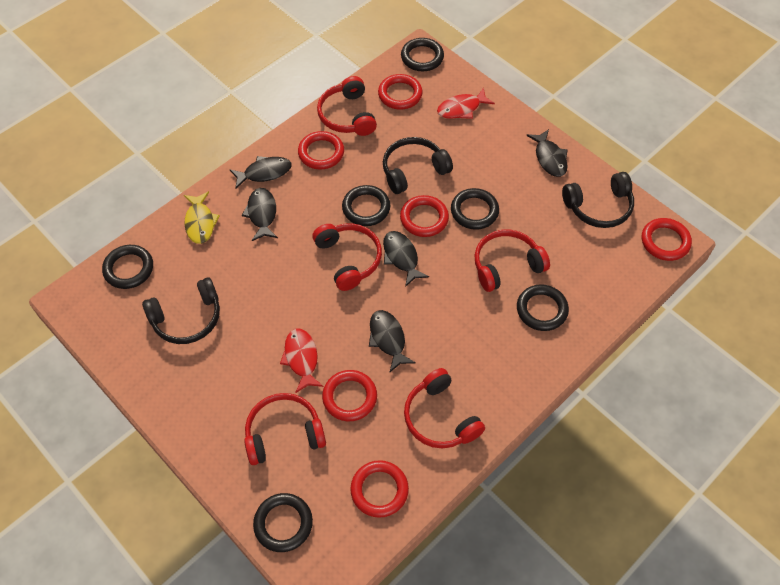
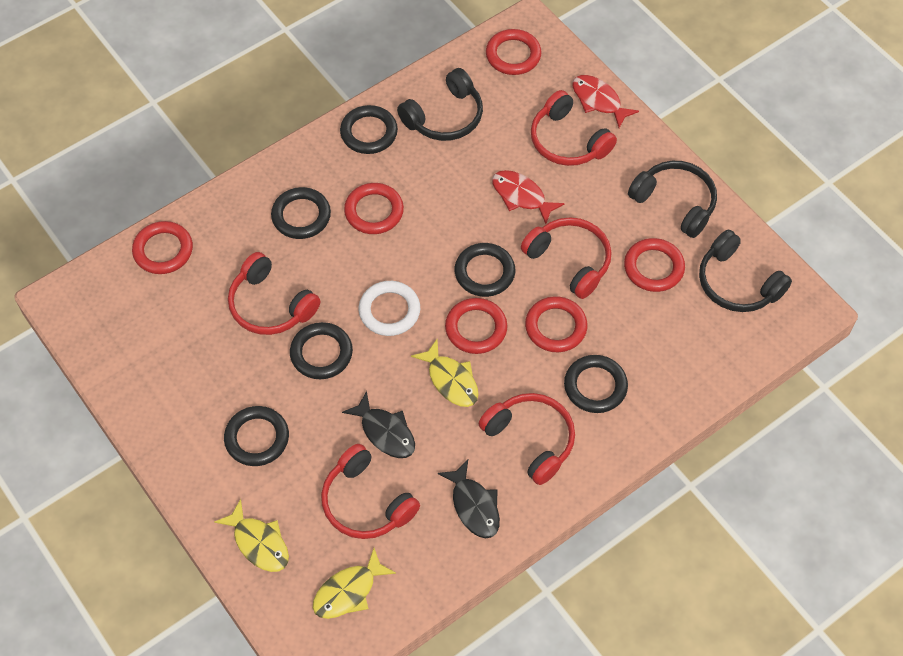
black fish: 5 -> 2
white ring: 0 -> 1
yellow fish: 1 -> 3

